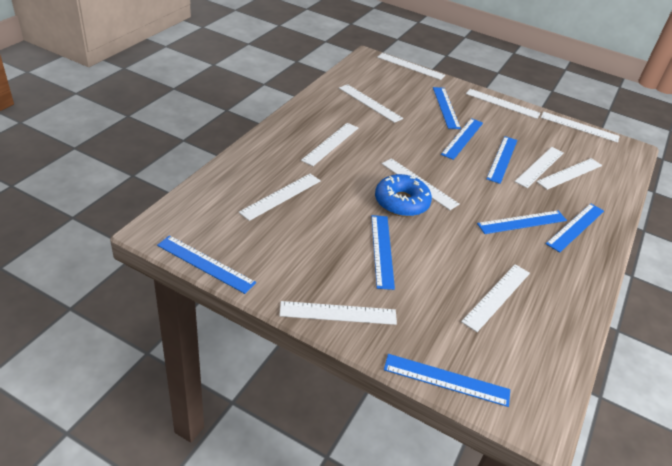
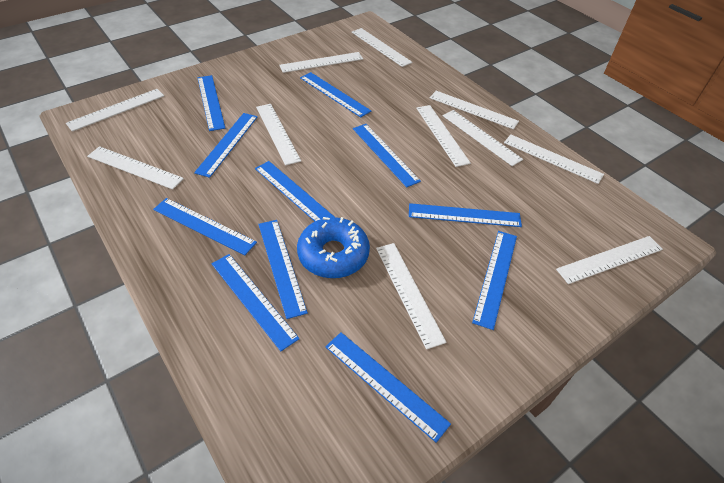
blue ruler: 8 -> 11

